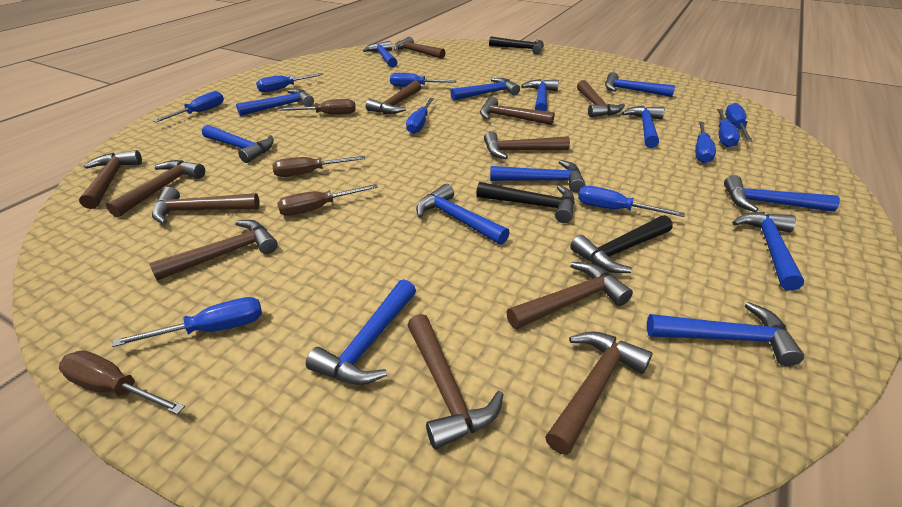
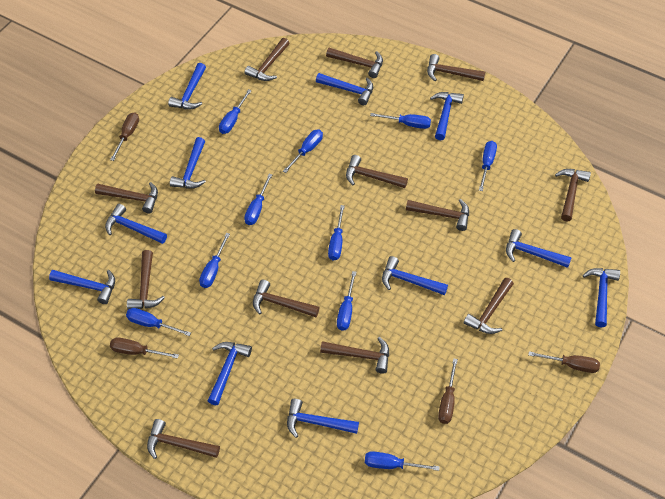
black hammer: 3 -> 0
blue hammer: 13 -> 11
blue screwdriver: 9 -> 10

